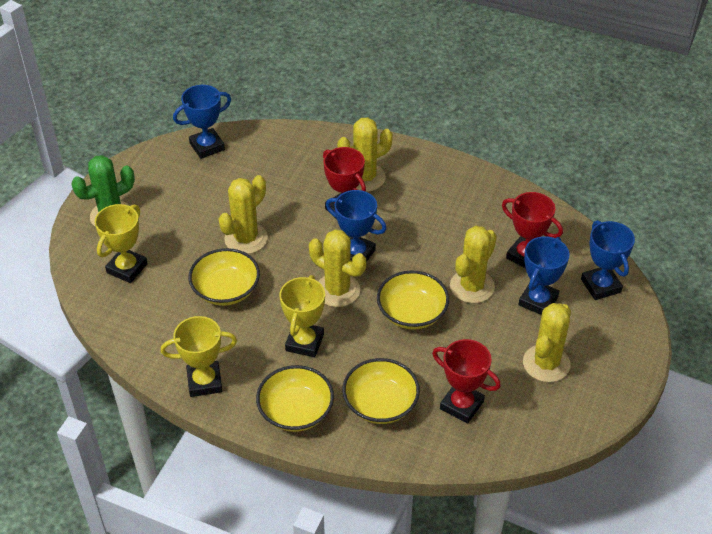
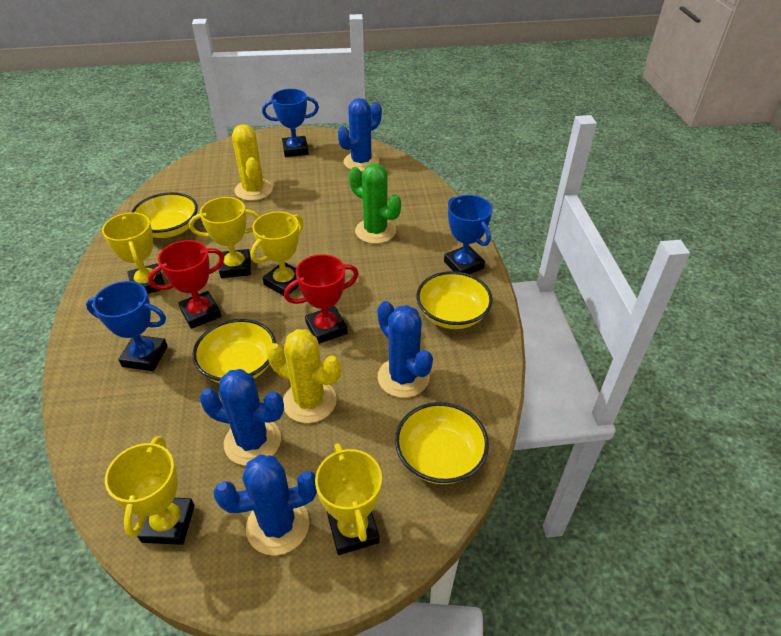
blue cactus: 0 -> 4
blue trophy: 4 -> 3
red trophy: 3 -> 2
yellow cactus: 5 -> 2
yellow trophy: 3 -> 5

